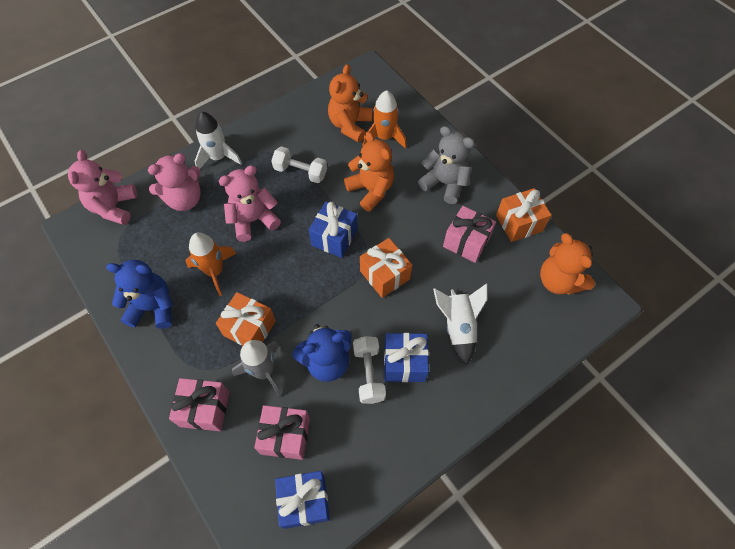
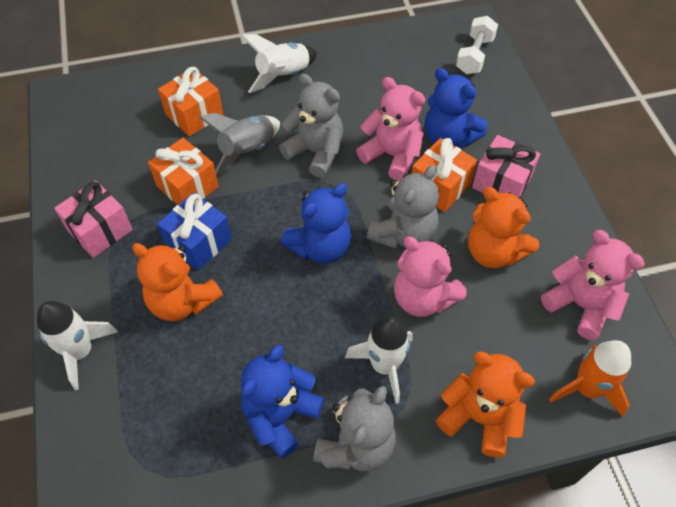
blue gift: 3 -> 1
blue teddy bear: 2 -> 3
grey teddy bear: 1 -> 3
orange rocket: 2 -> 1
pink gift: 3 -> 2
white dumbbell: 2 -> 1
white rocket: 2 -> 3

